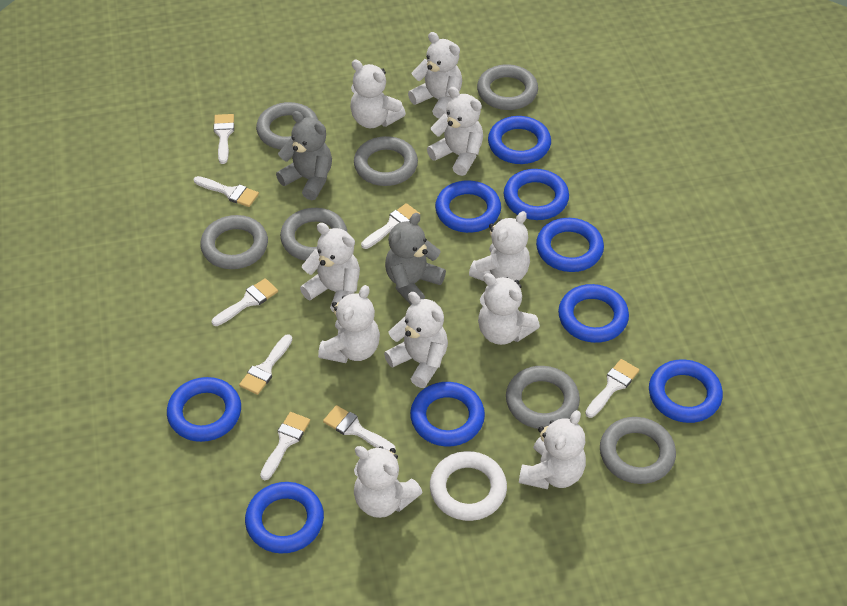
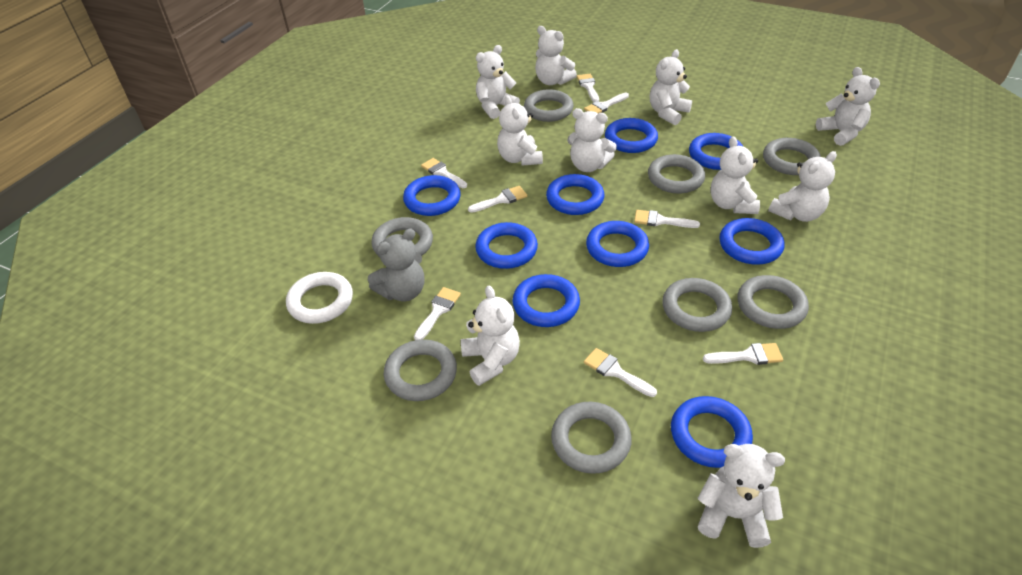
grey ring: 7 -> 8
grey teddy bear: 2 -> 1

